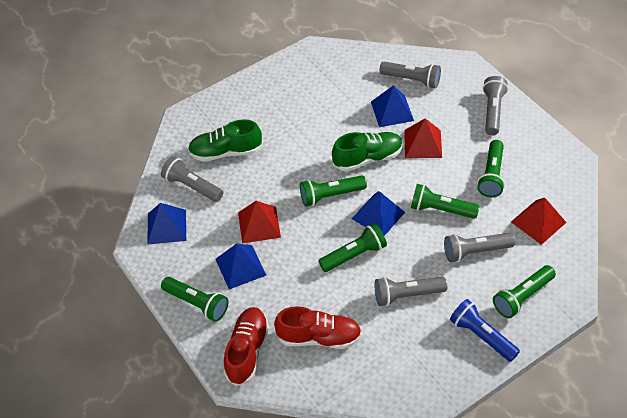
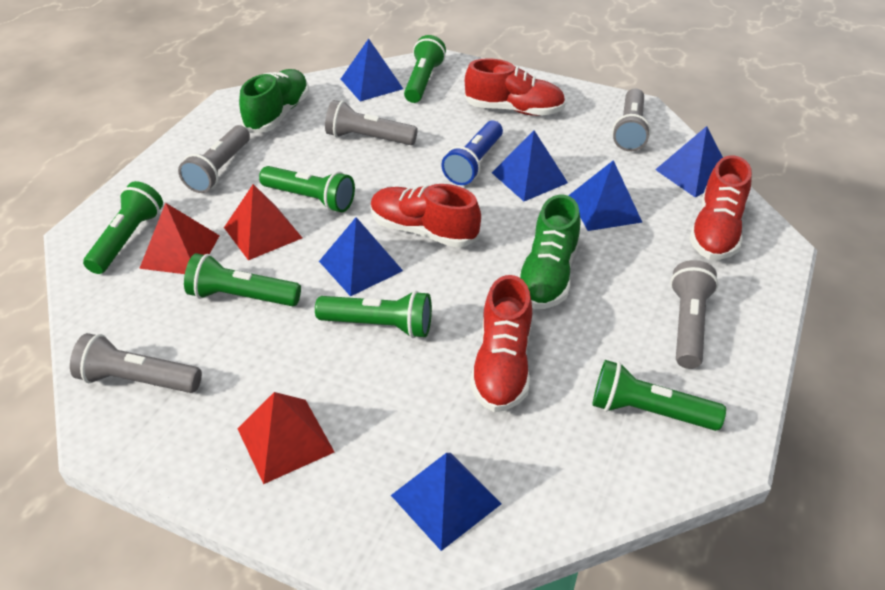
blue pyramid: 4 -> 6
red shoe: 2 -> 4

